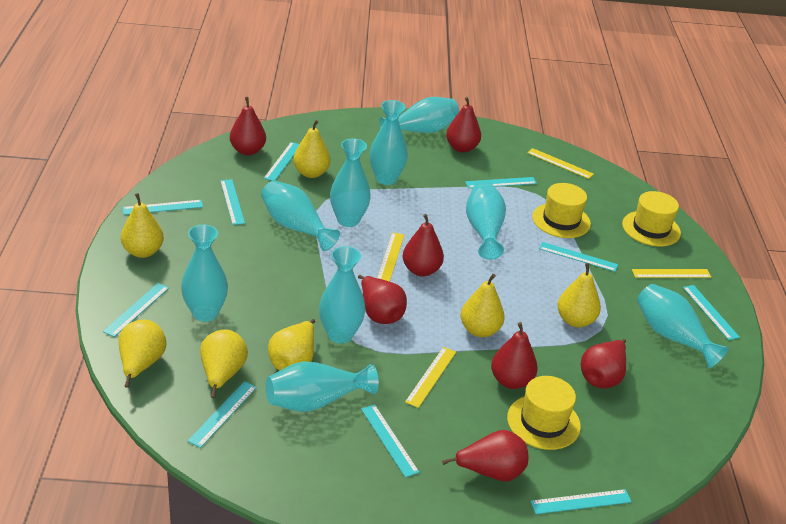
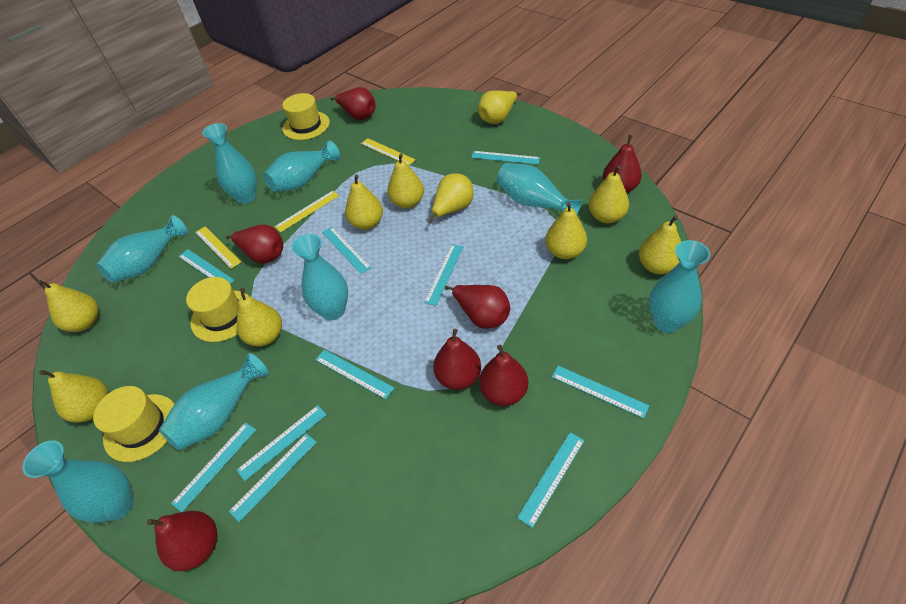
turquoise vase: 9 -> 8
yellow pear: 7 -> 10
yellow ruler: 4 -> 3

